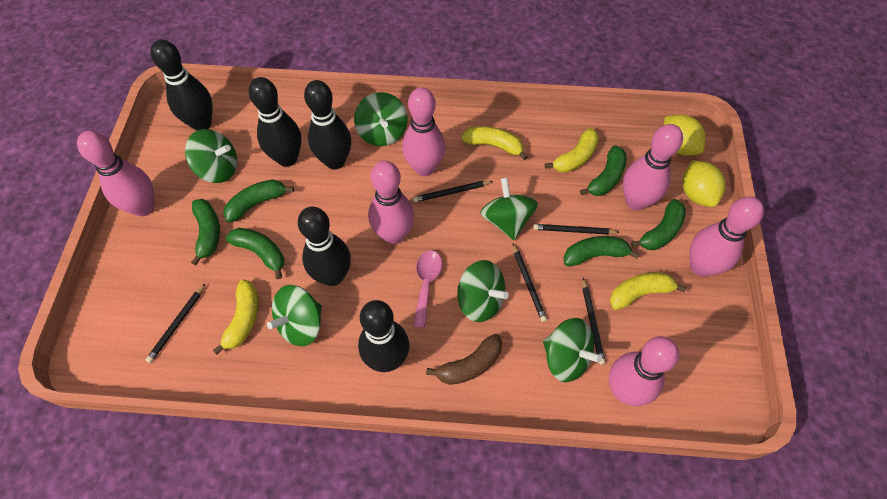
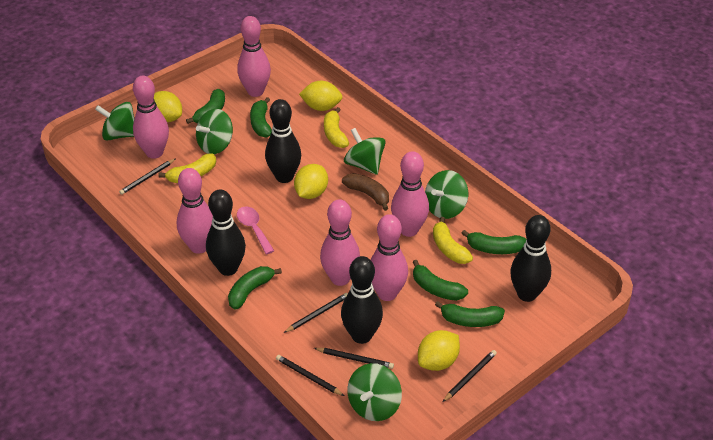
black bowling pin: 5 -> 4
green spinning top: 6 -> 5
yellow banana: 4 -> 3
yellow lemon: 2 -> 4

